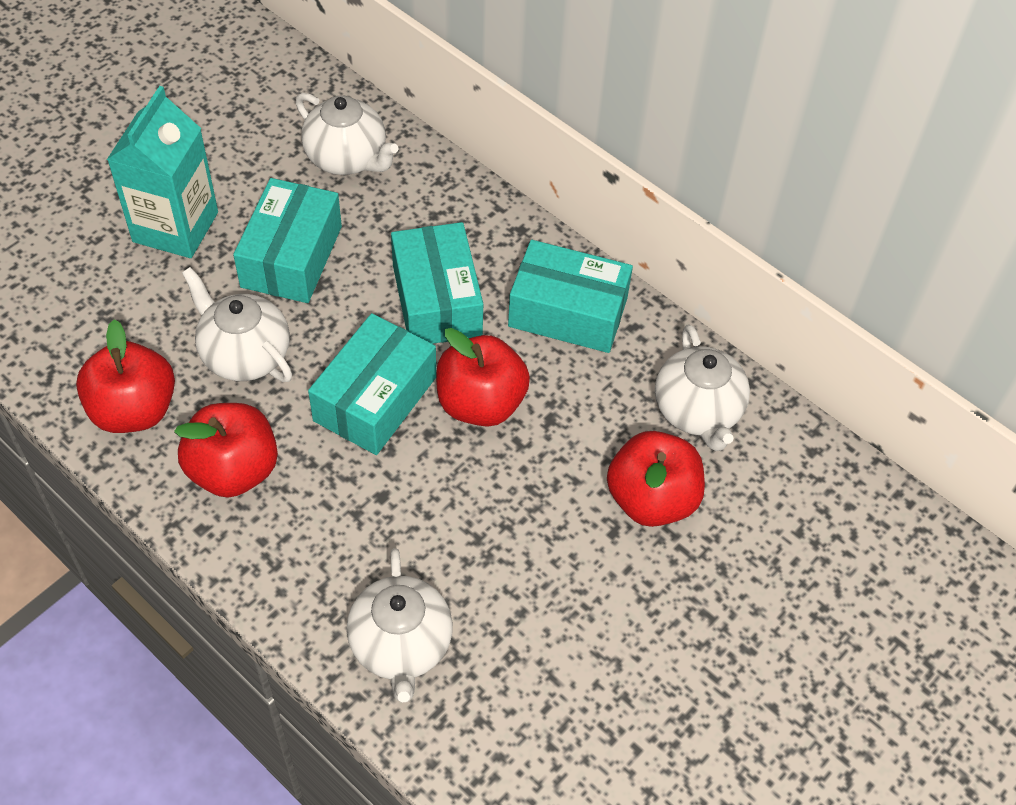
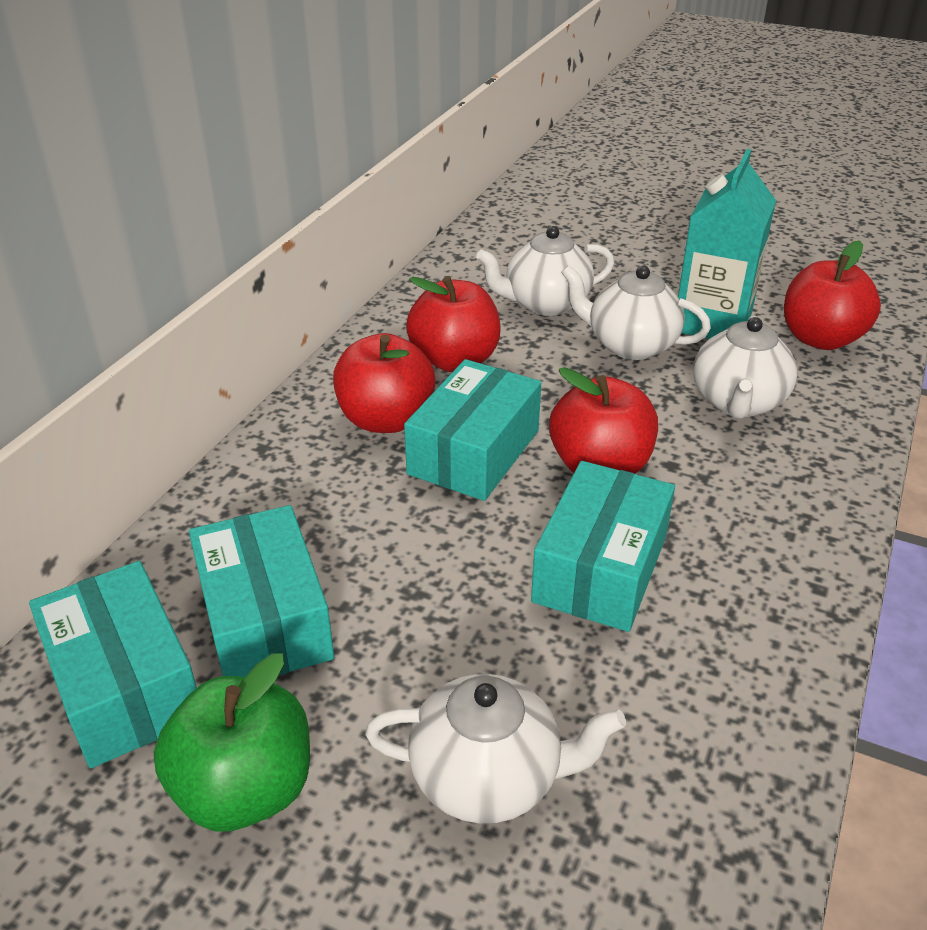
green apple: 0 -> 1

